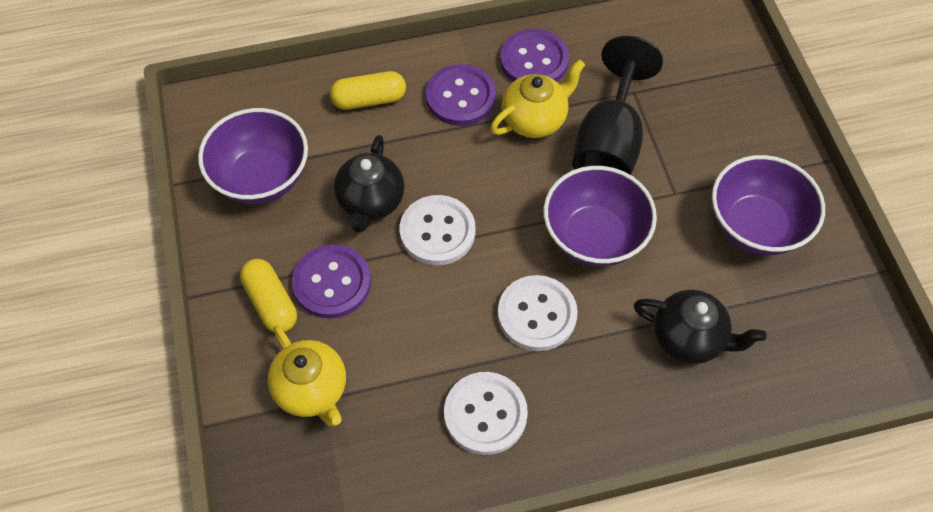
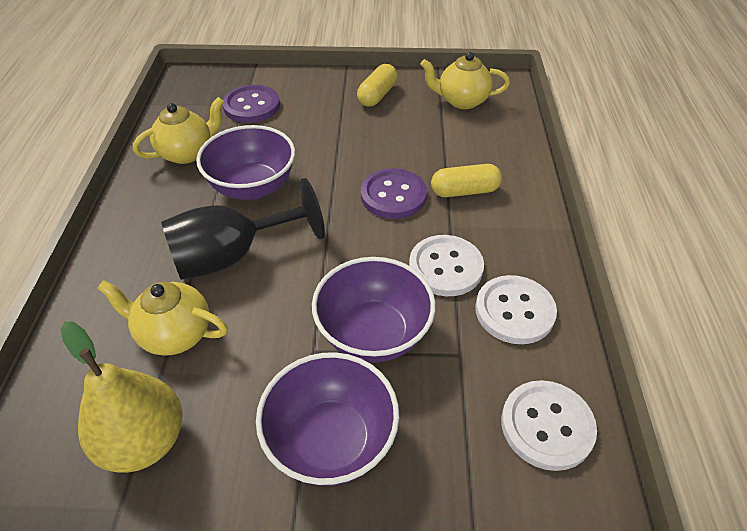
black teapot: 2 -> 0
purple button: 3 -> 2
yellow pear: 0 -> 1
yellow teapot: 2 -> 3

